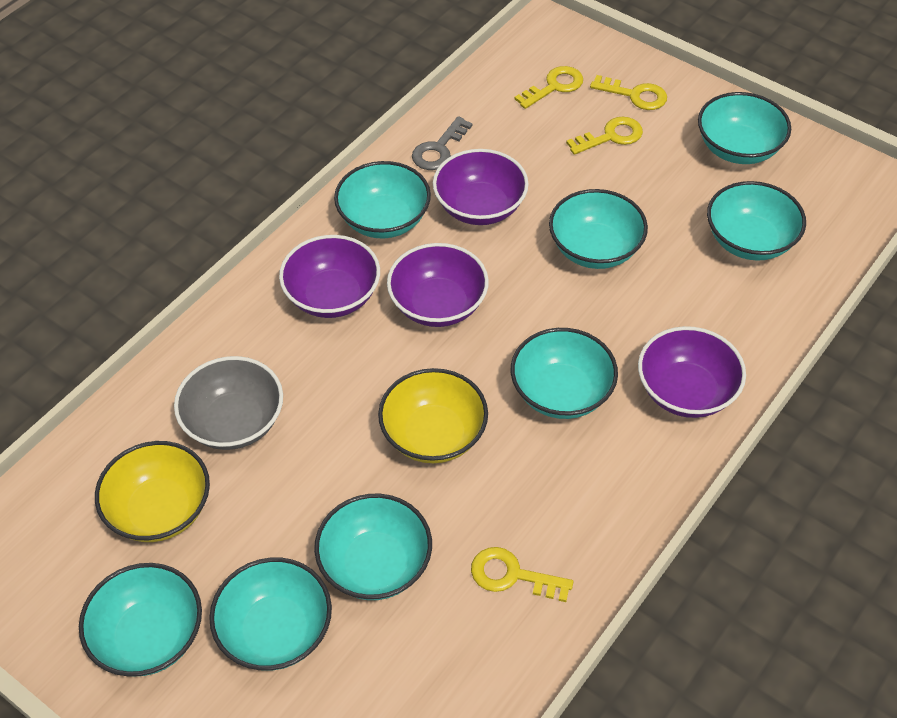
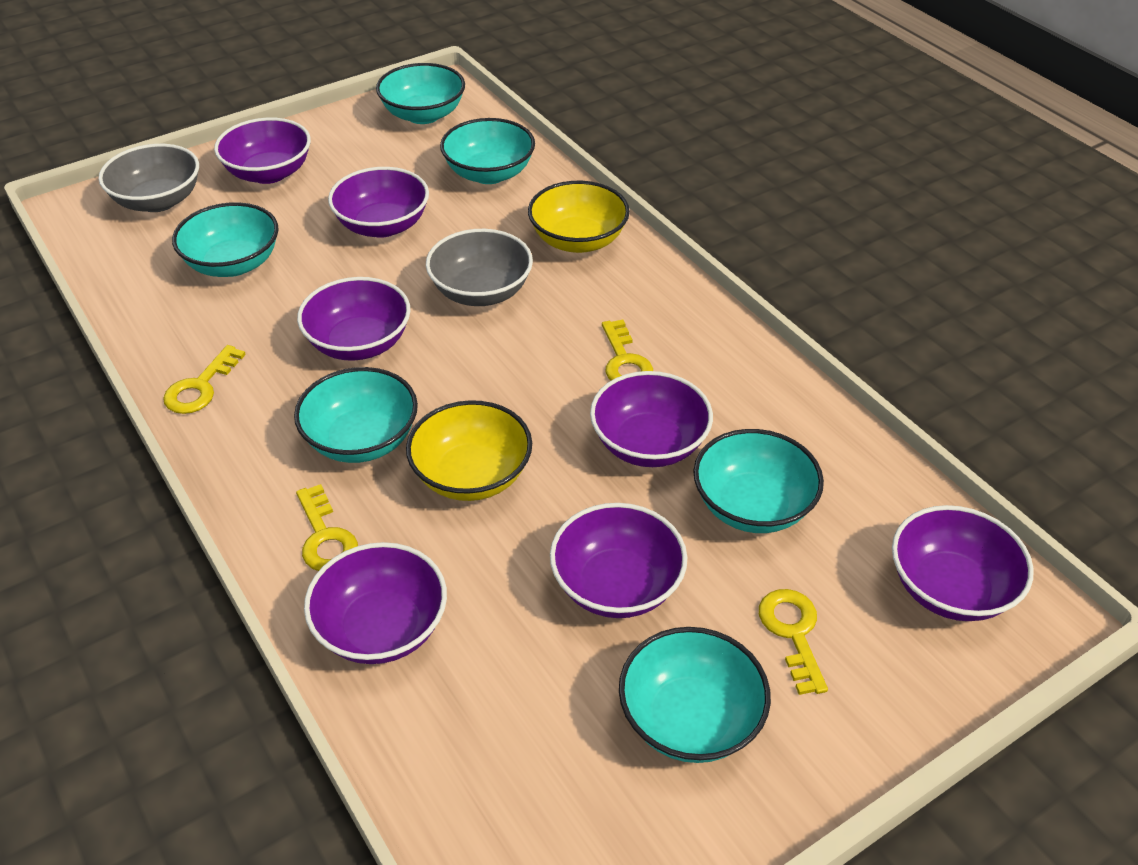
grey bowl: 1 -> 2
grey key: 1 -> 0
purple bowl: 4 -> 7
turquoise bowl: 8 -> 6

